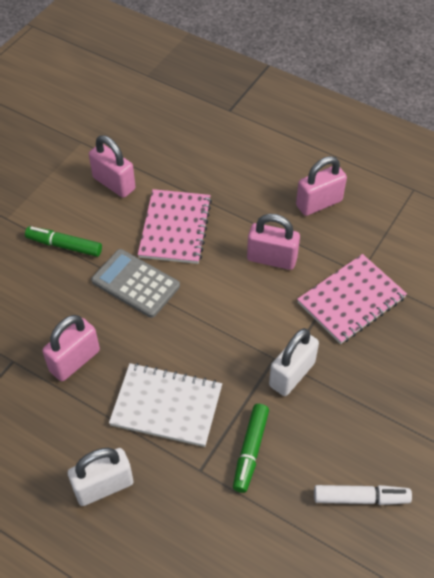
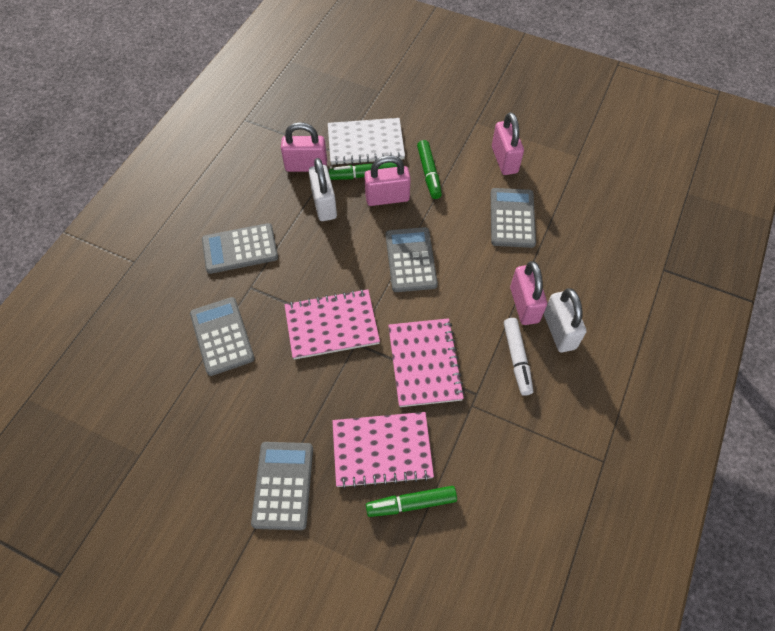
green marker: 2 -> 3
grey calculator: 1 -> 5
pink notebook: 2 -> 3

